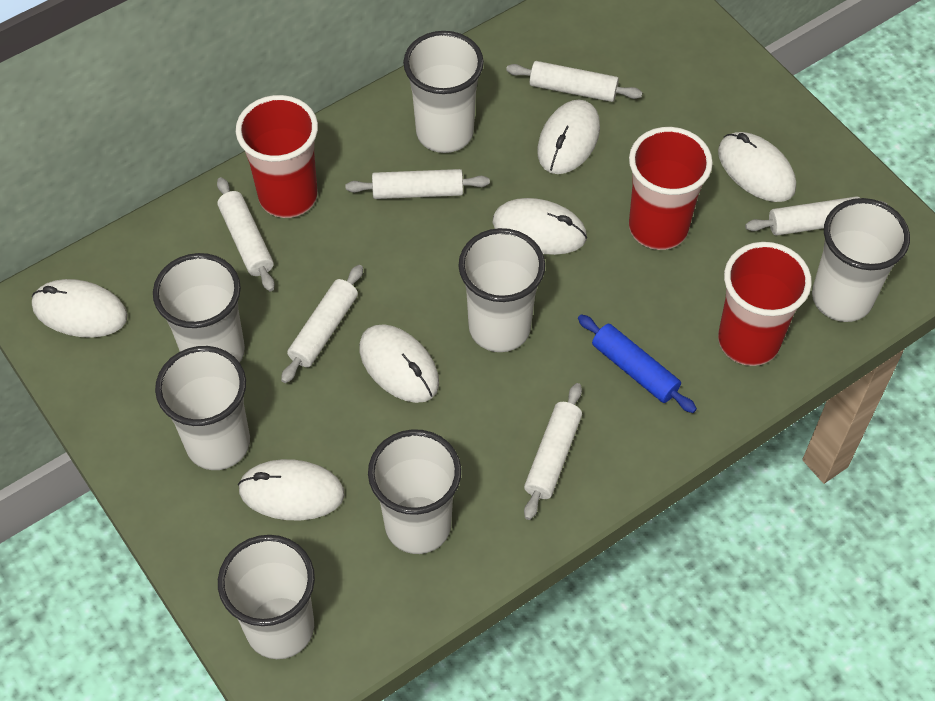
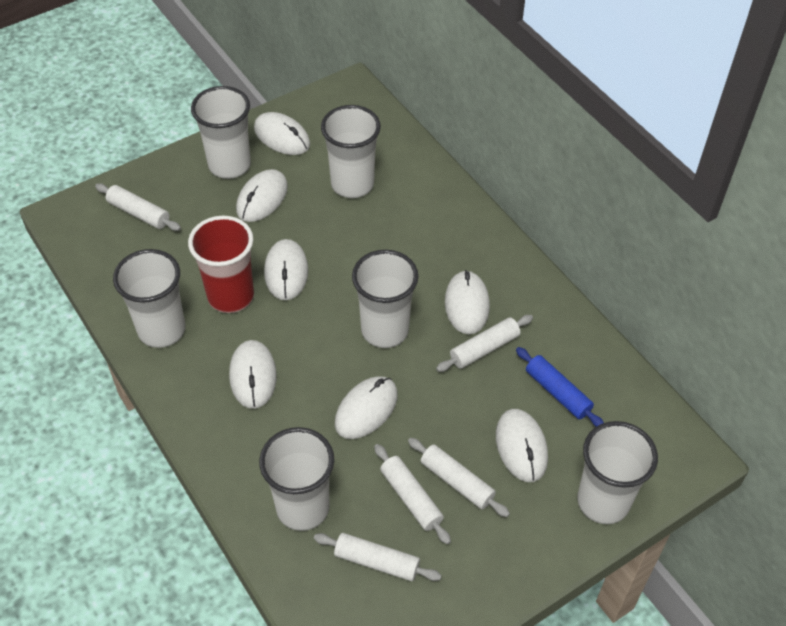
red cup: 3 -> 1
white cup: 7 -> 6
white mouse: 6 -> 7
white rolling pin: 6 -> 5

